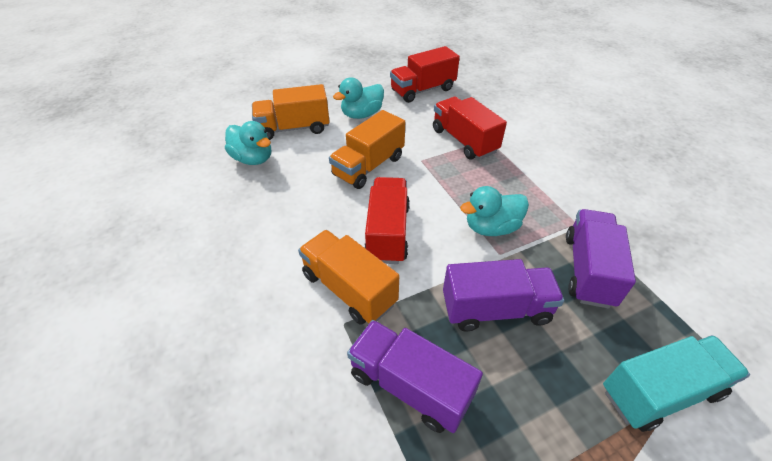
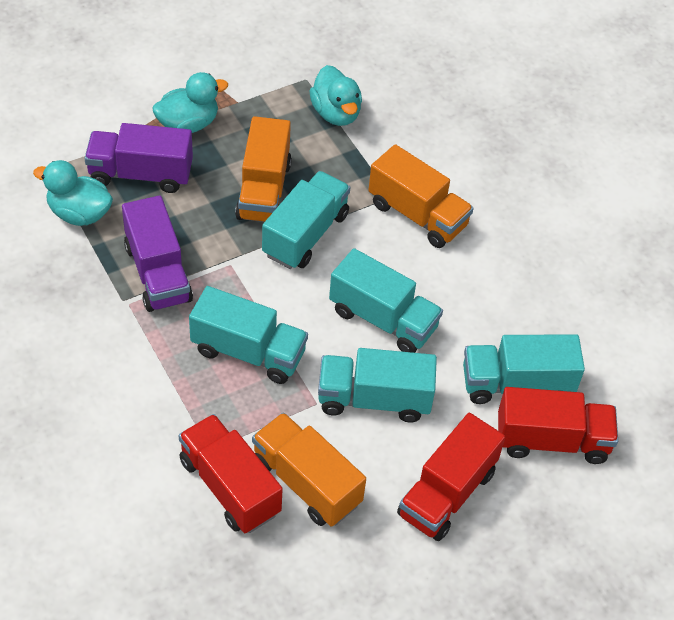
purple truck: 3 -> 2
turquoise truck: 1 -> 5

